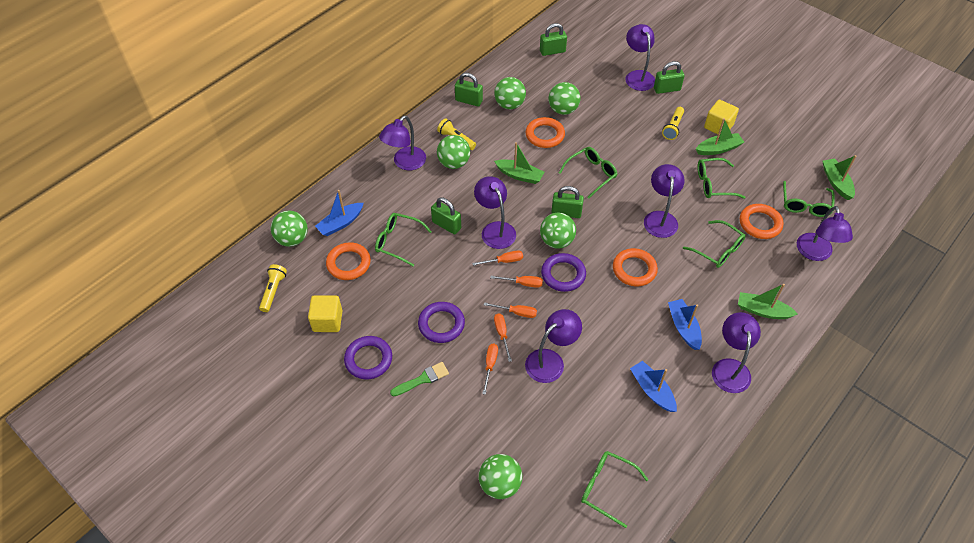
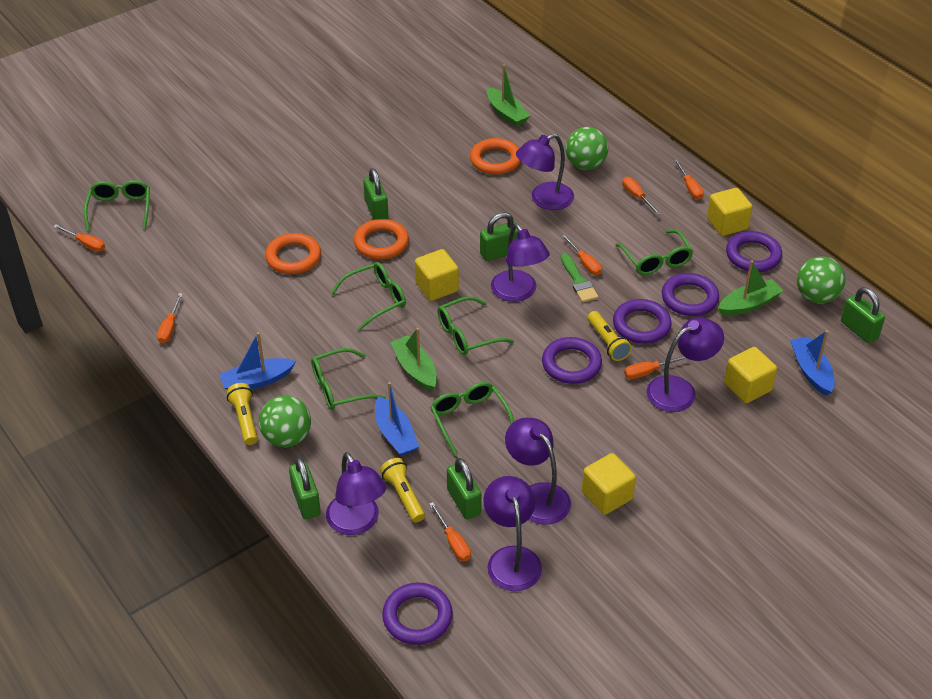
green ball: 6 -> 3
green boat: 4 -> 3
orange ring: 4 -> 3
orange screwdriver: 5 -> 7
purple lamp: 7 -> 6
purple ring: 3 -> 5
yellow cube: 2 -> 4

